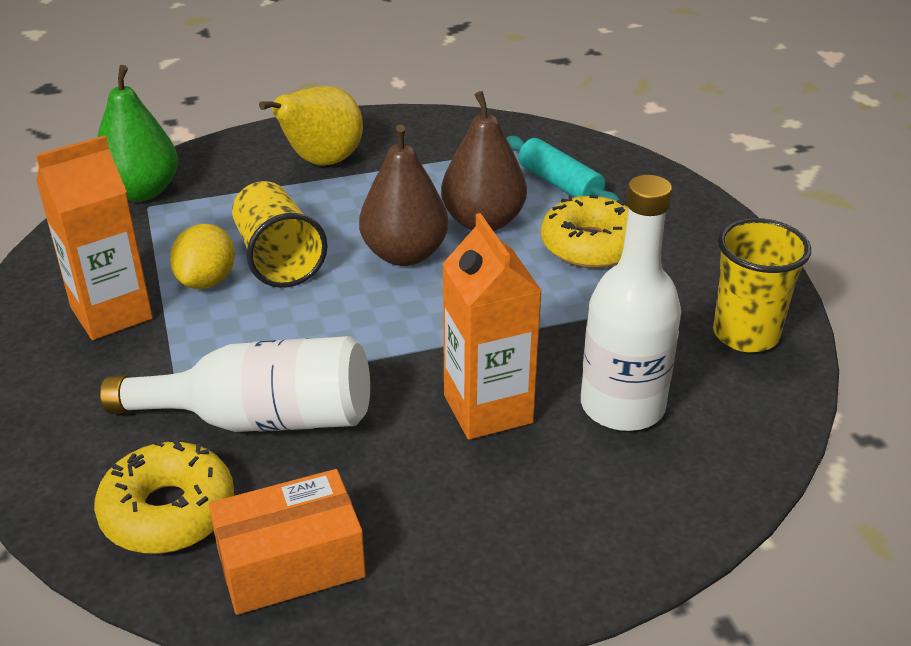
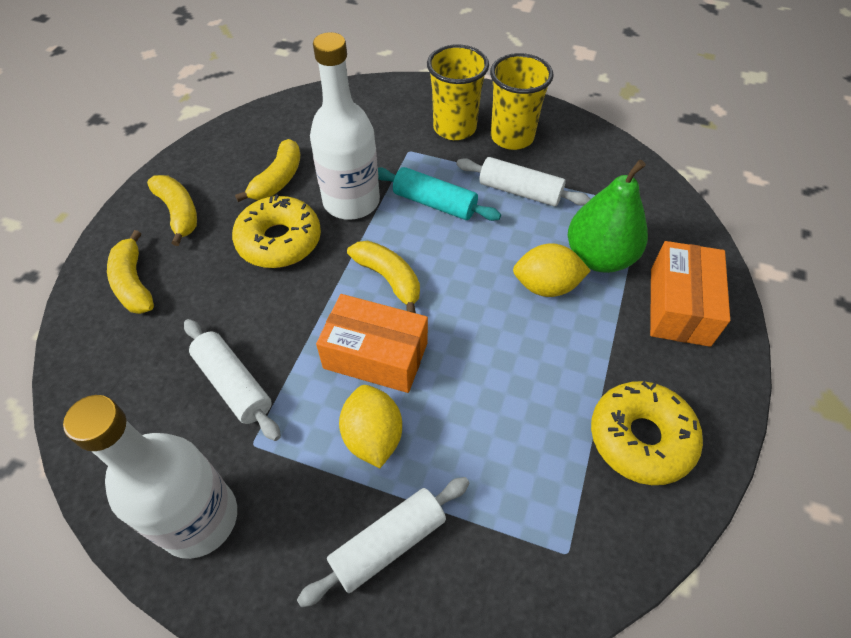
brown pear: 2 -> 0
orange box: 1 -> 2
orange carton: 2 -> 0
white rolling pin: 0 -> 3
yellow banana: 0 -> 4
yellow lemon: 1 -> 2
yellow pear: 1 -> 0

